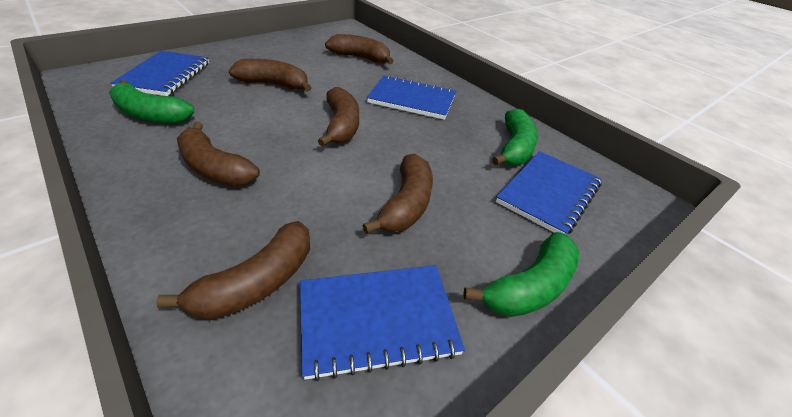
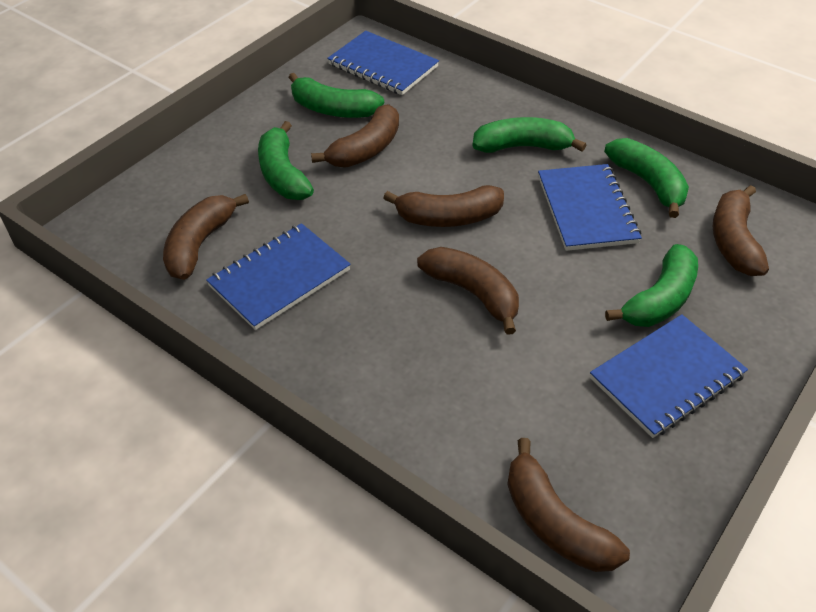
green banana: 3 -> 5

